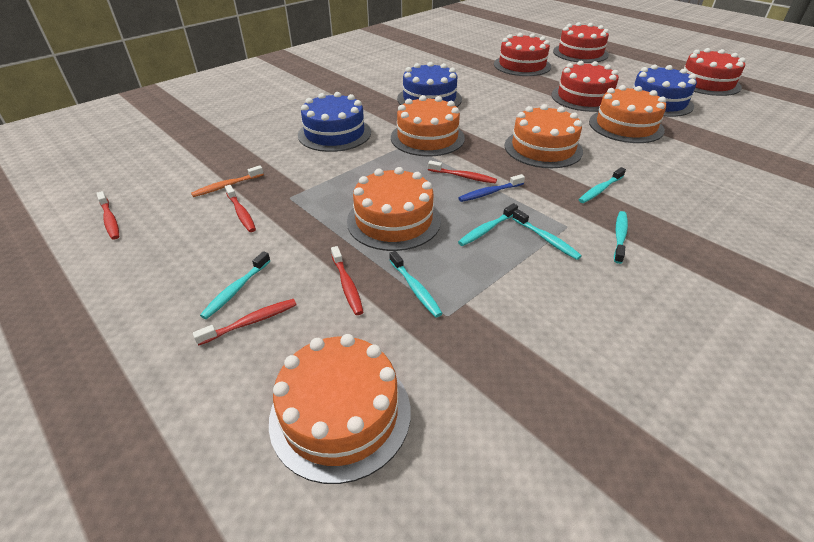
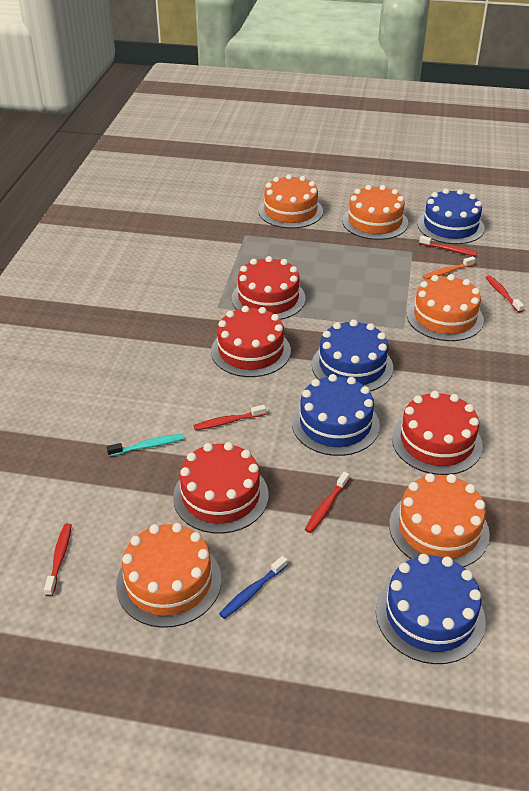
blue cake: 3 -> 4
turquoise toothbrush: 6 -> 1

